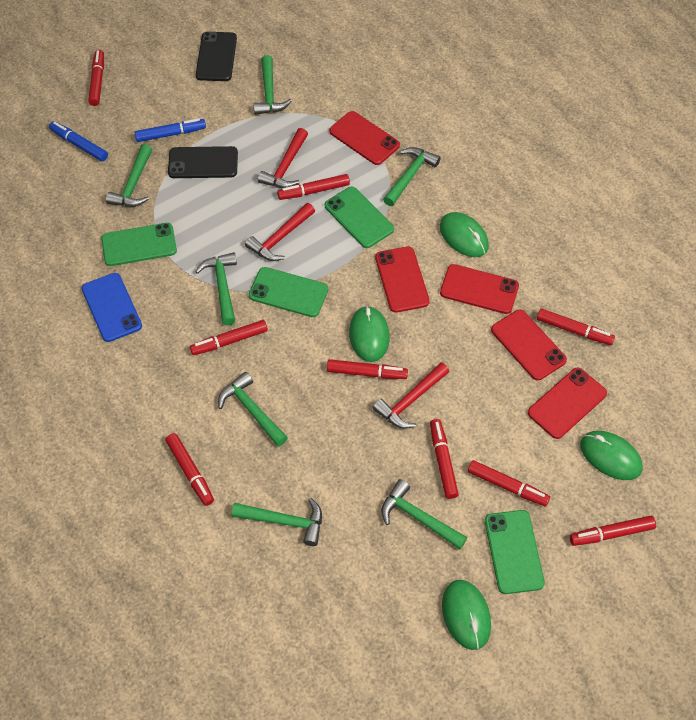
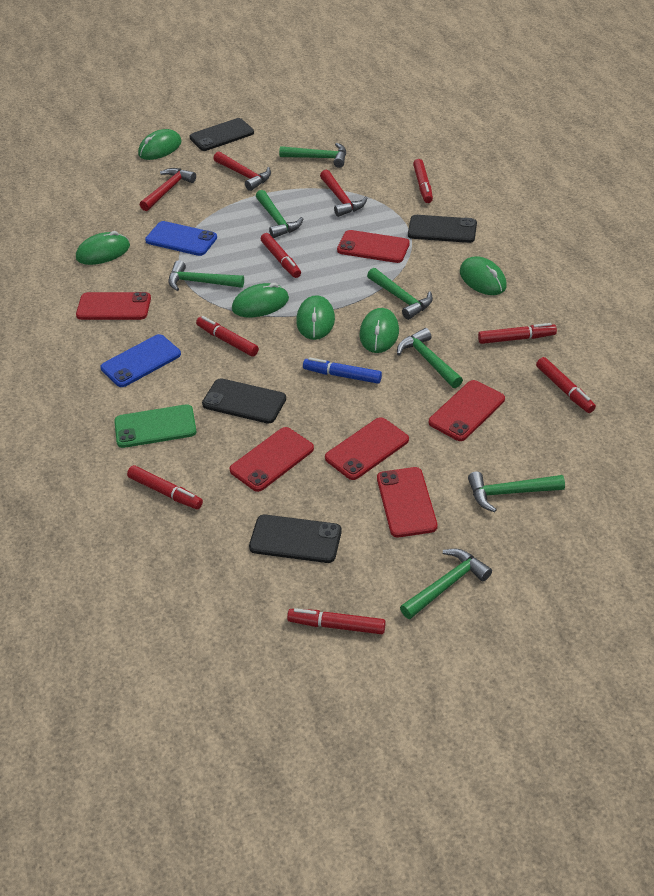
black phone: 2 -> 4
blue marker: 2 -> 1
blue phone: 1 -> 2
green mouse: 4 -> 6
green phone: 4 -> 1
red marker: 9 -> 7
red phone: 5 -> 6

